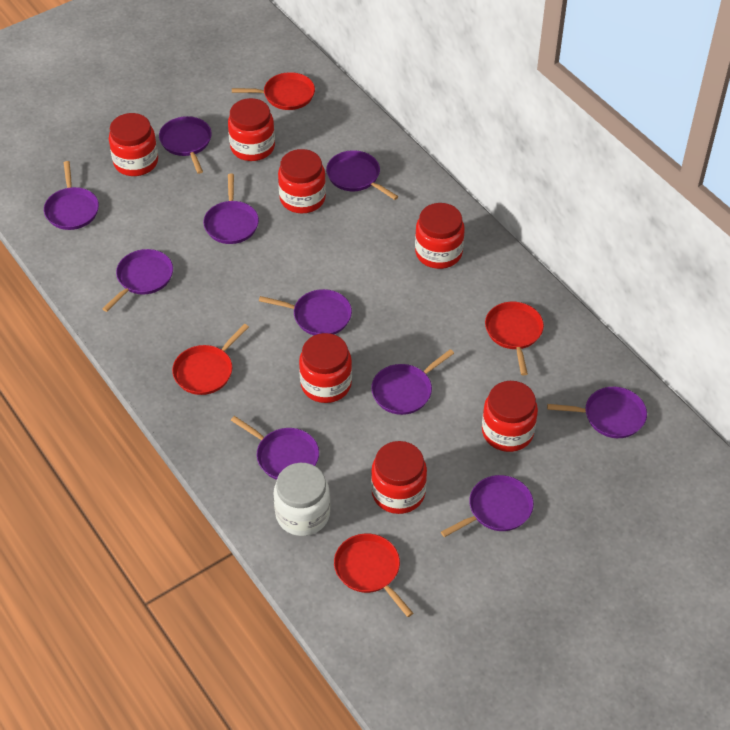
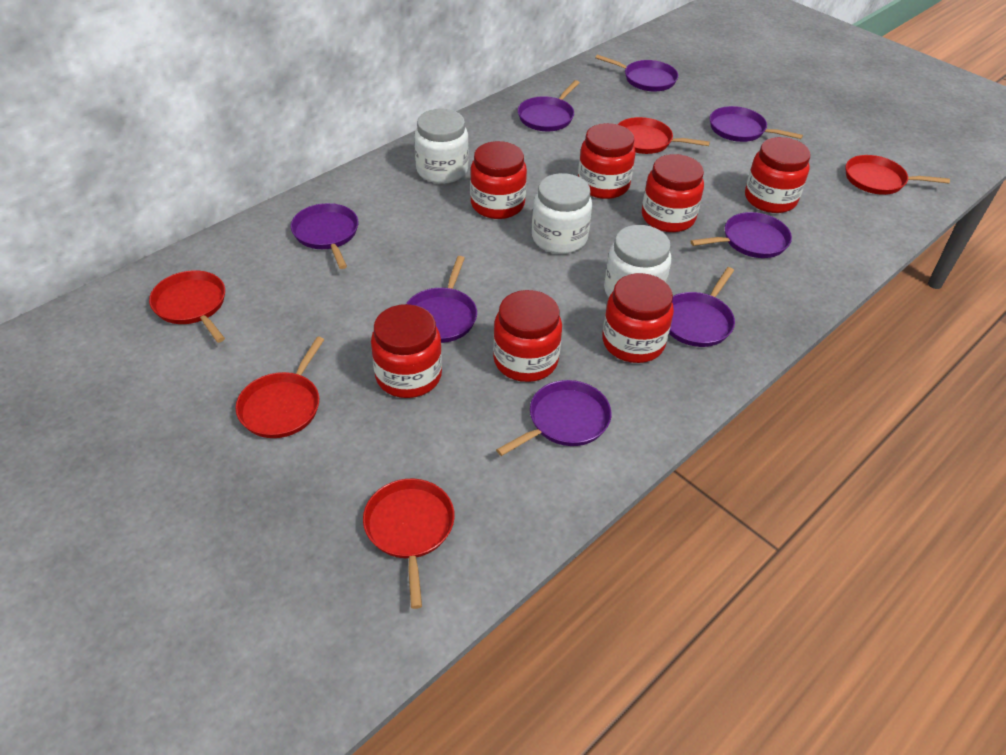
purple pan: 10 -> 8
red pan: 4 -> 5
white jar: 1 -> 3

